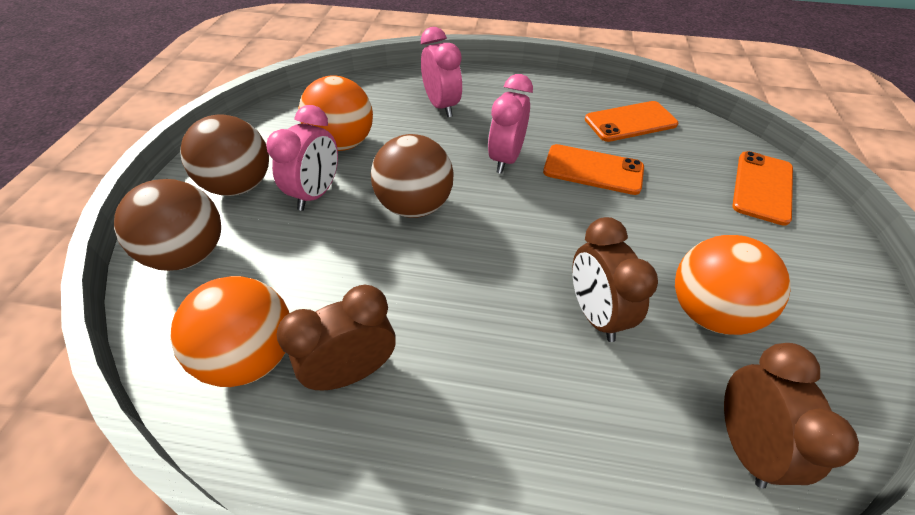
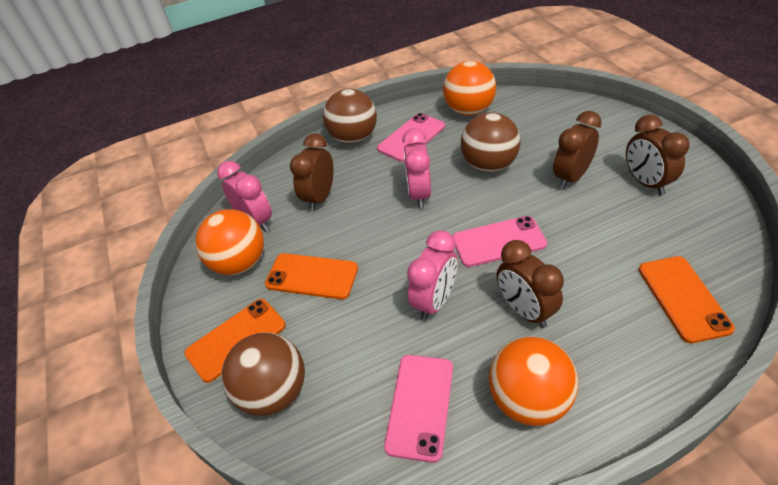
brown clock: 3 -> 4
pink phone: 0 -> 3

